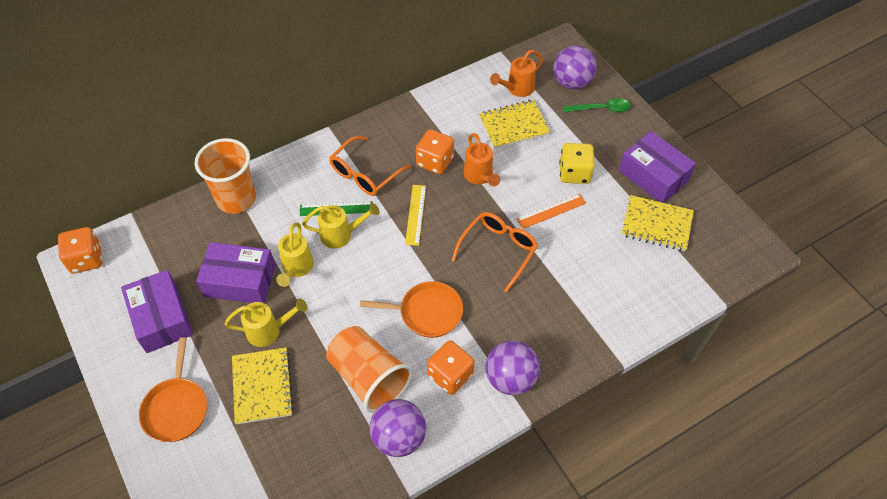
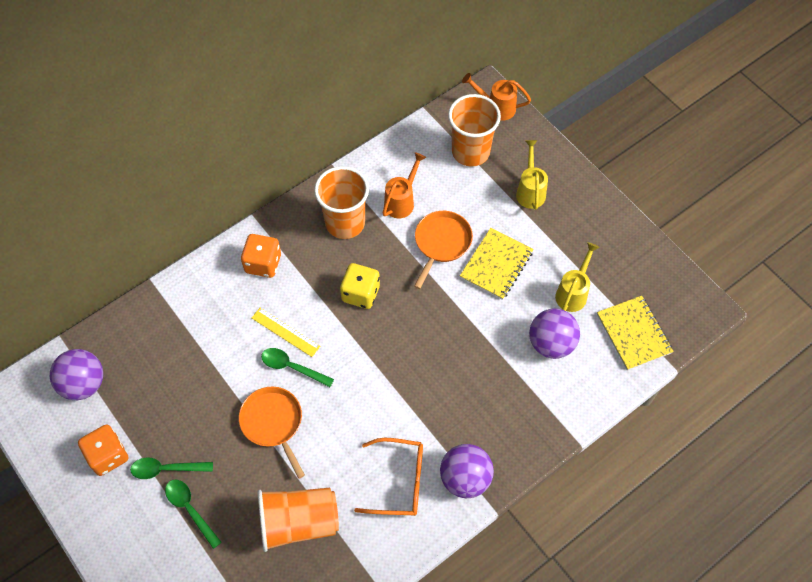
green ruler: 1 -> 0
green spoon: 1 -> 3
orange cup: 2 -> 3
orange dice: 3 -> 2
orange glasses: 2 -> 1
orange ruler: 1 -> 0
purple box: 3 -> 0
yellow notebook: 3 -> 2
yellow watering can: 3 -> 2

